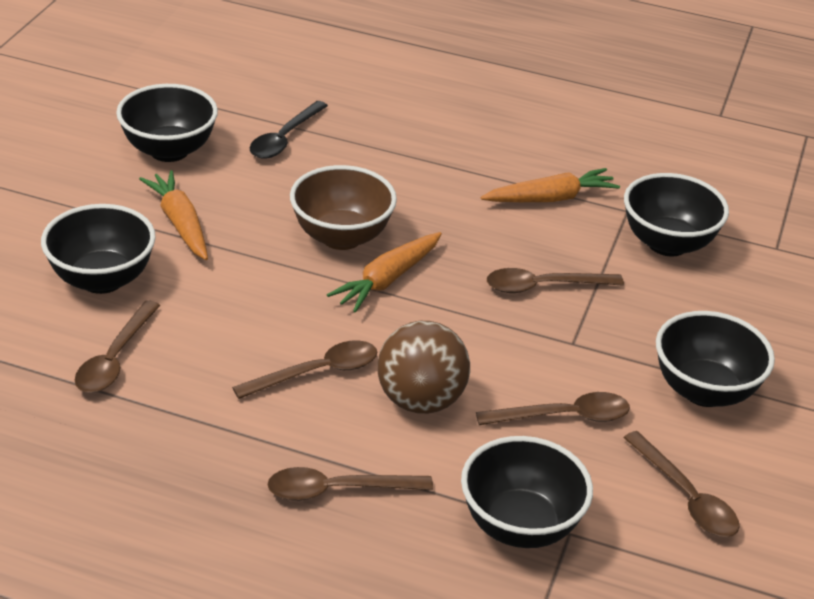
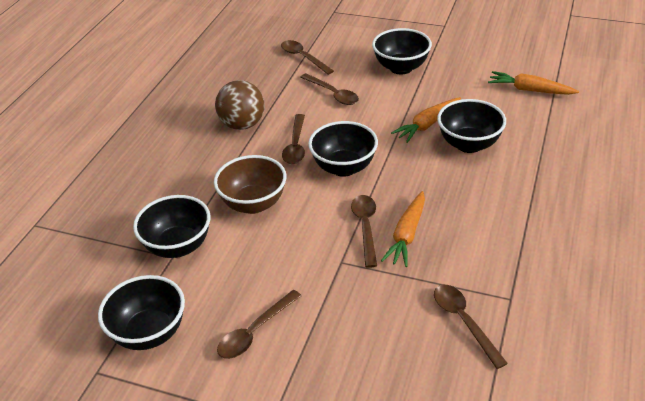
black spoon: 1 -> 0

